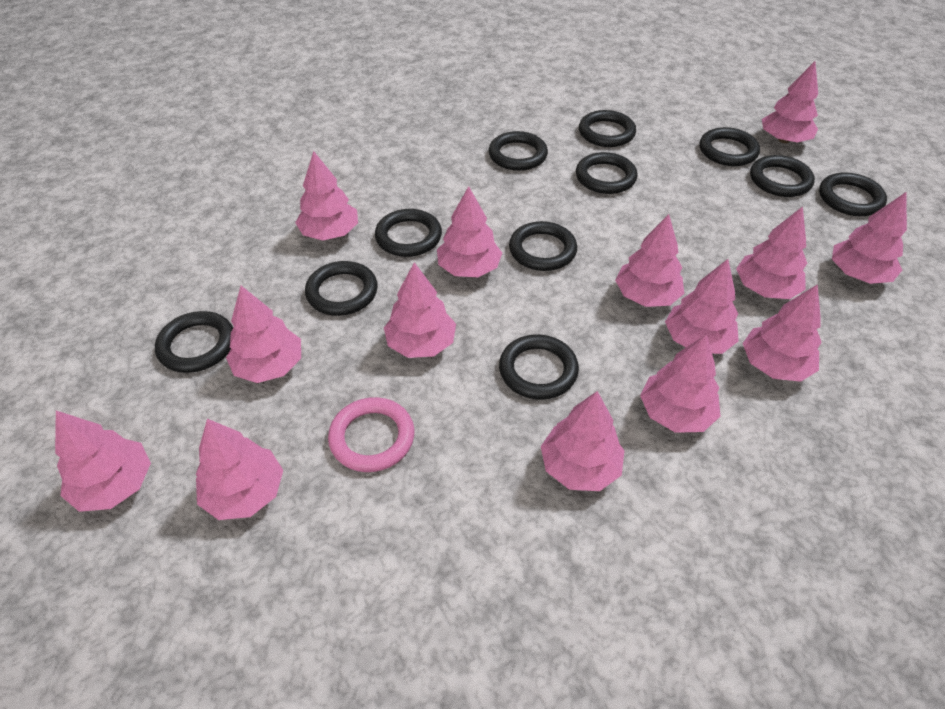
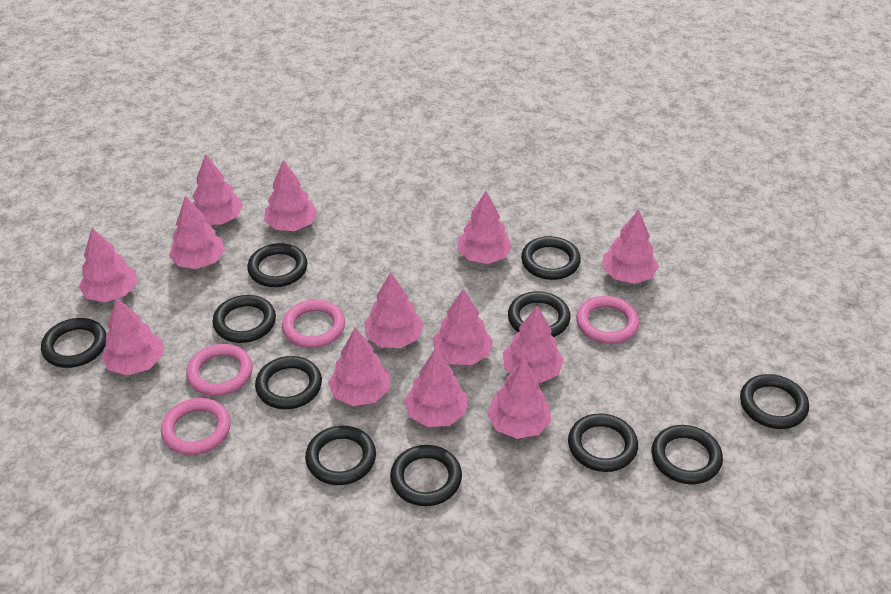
pink ring: 1 -> 4
pink tree: 14 -> 13

